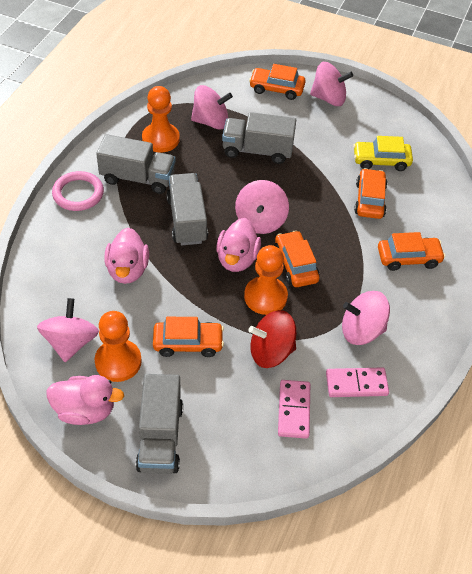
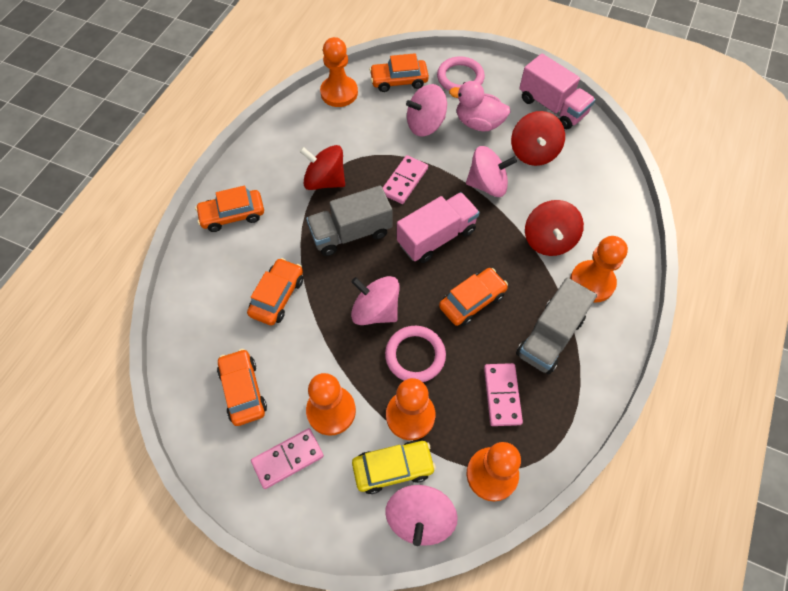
grey truck: 4 -> 2
orange pawn: 3 -> 5
pink domino: 2 -> 3
pink duck: 3 -> 1
pink ring: 1 -> 2
pink spinning top: 5 -> 4
pink truck: 0 -> 2
red spinning top: 1 -> 3

